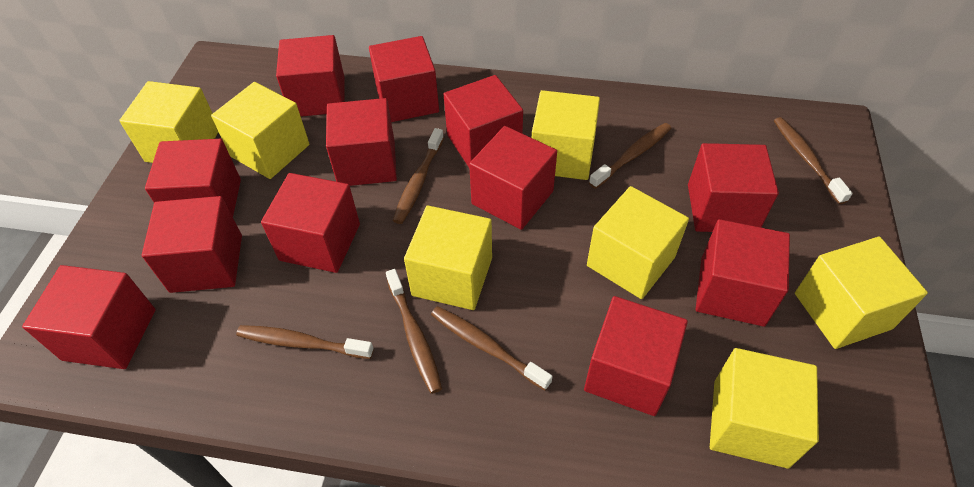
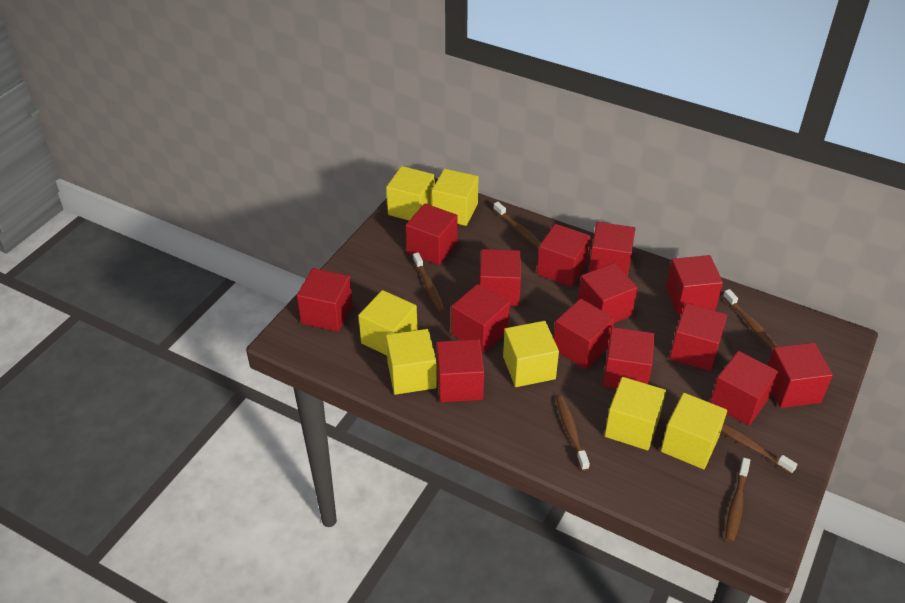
red cube: 12 -> 14

